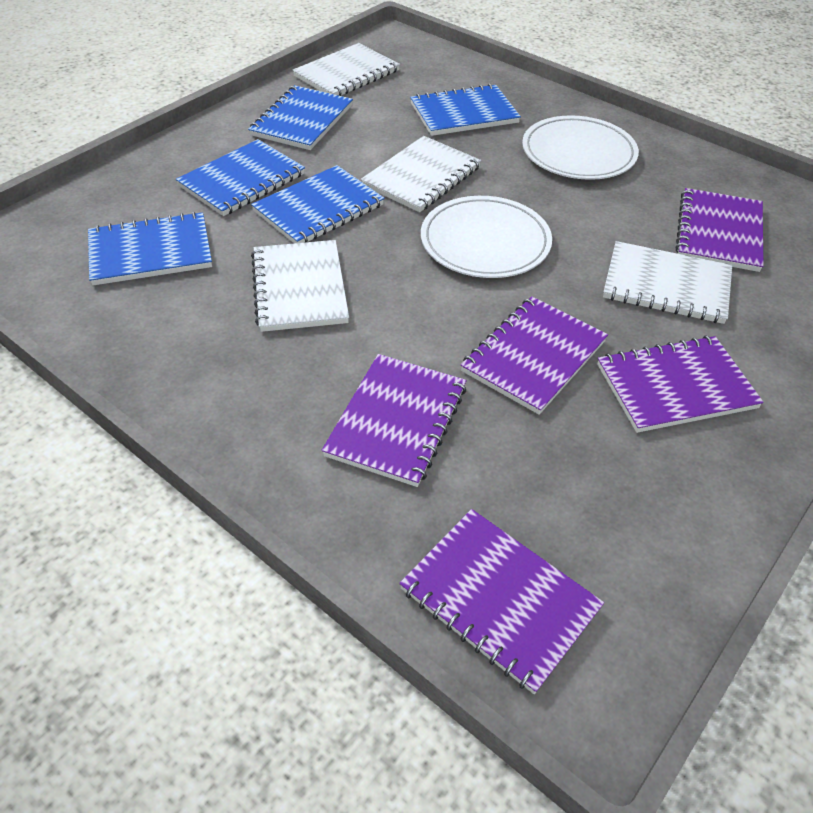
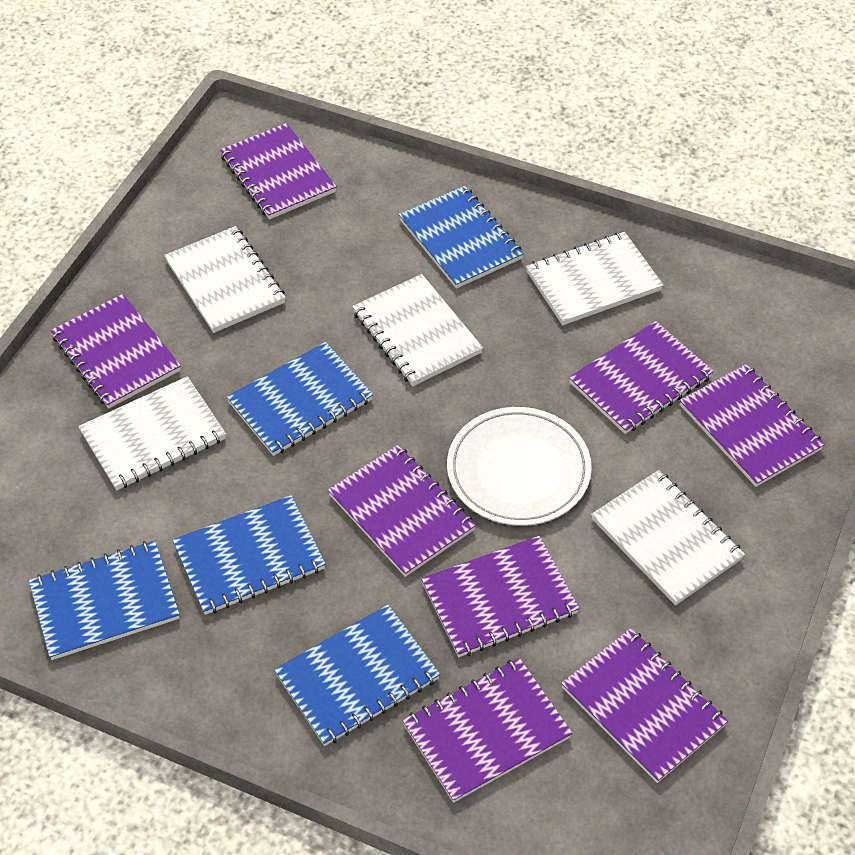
purple notebook: 5 -> 8
white notebook: 4 -> 5
white plate: 2 -> 1

